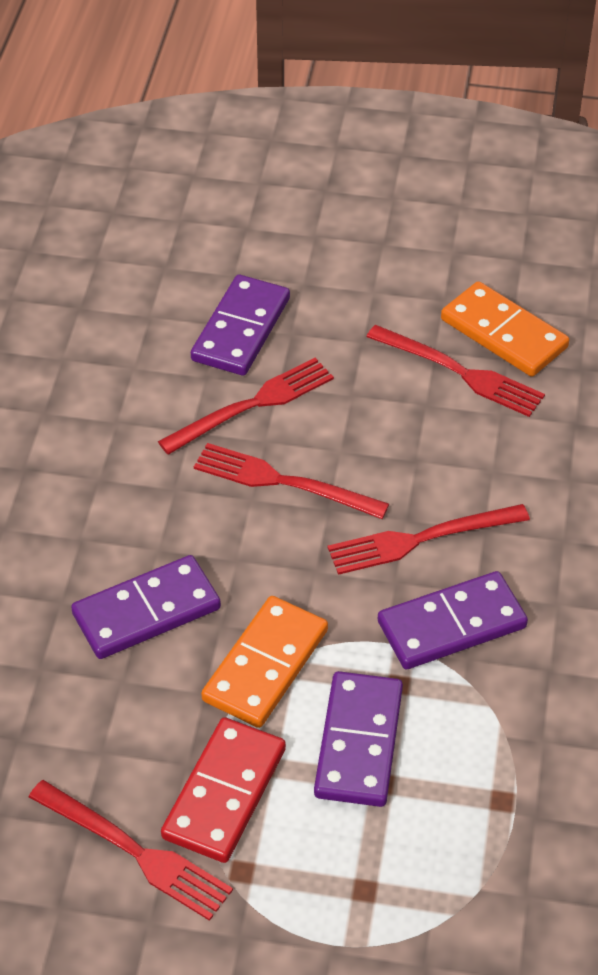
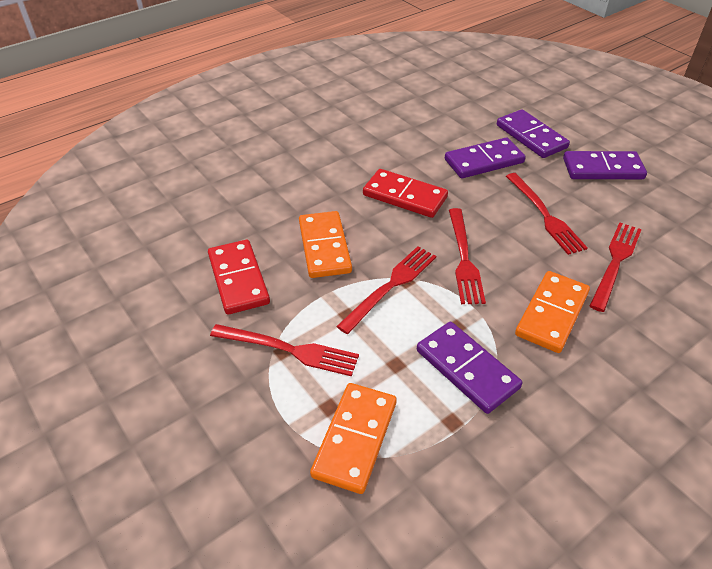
orange domino: 2 -> 3
red domino: 1 -> 2

